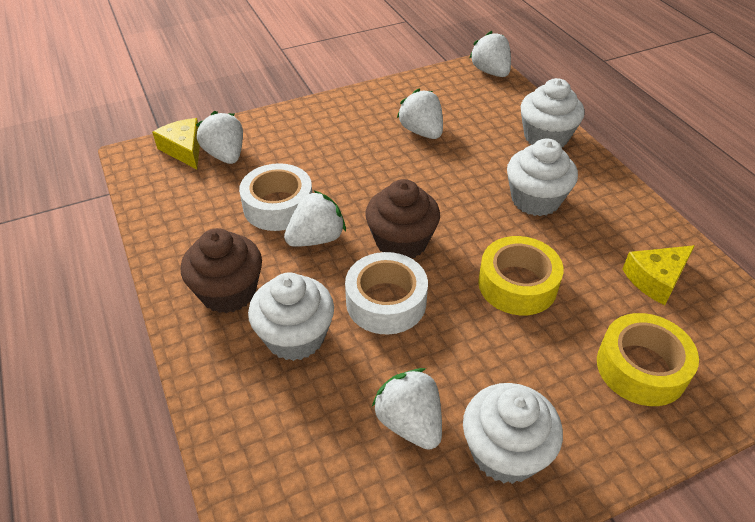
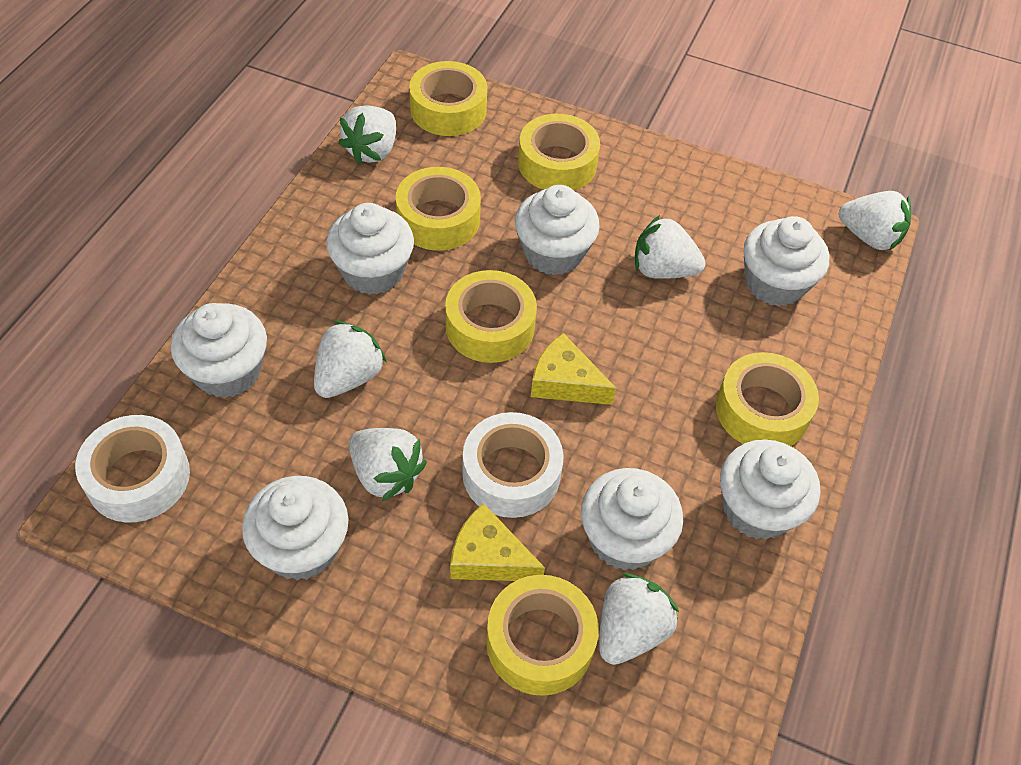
brown cupcake: 2 -> 0
white cupcake: 4 -> 7
white strawberry: 5 -> 6
yellow tape: 2 -> 6

